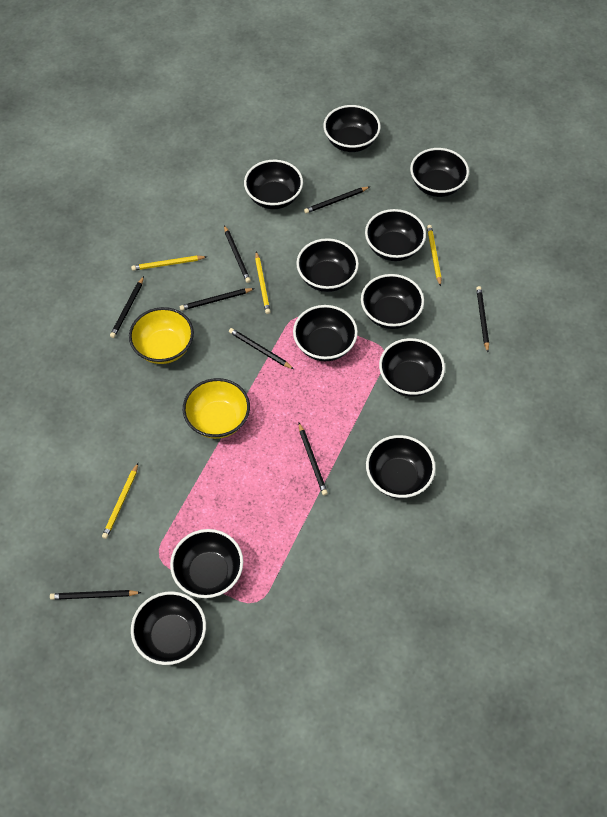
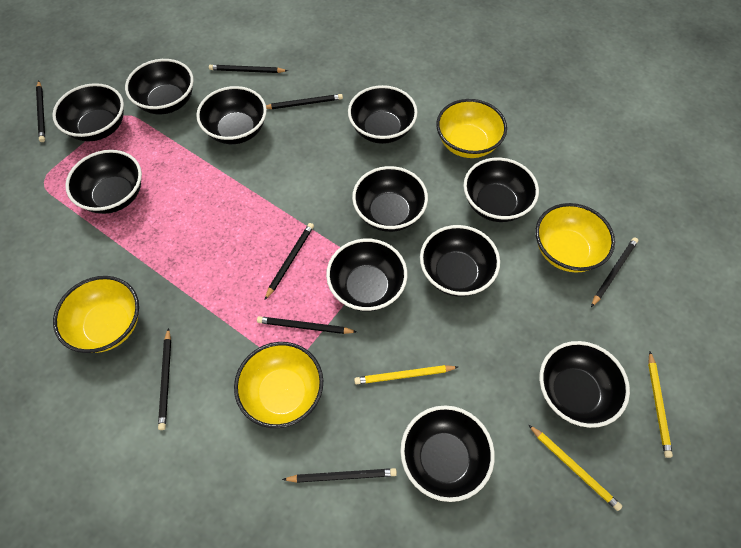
yellow bowl: 2 -> 4
yellow pencil: 4 -> 3

